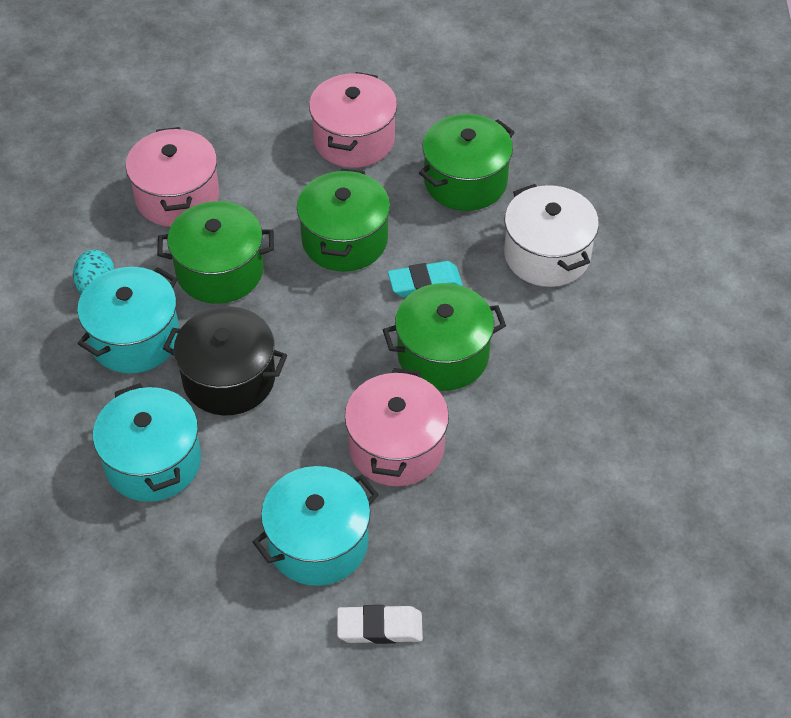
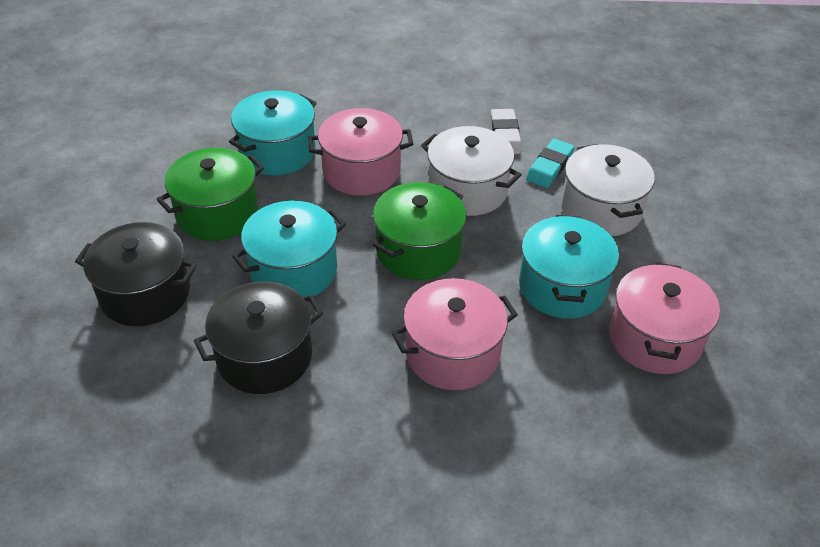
black pot: 1 -> 2
green pot: 4 -> 2
turquoise egg: 1 -> 0
white pot: 1 -> 2

